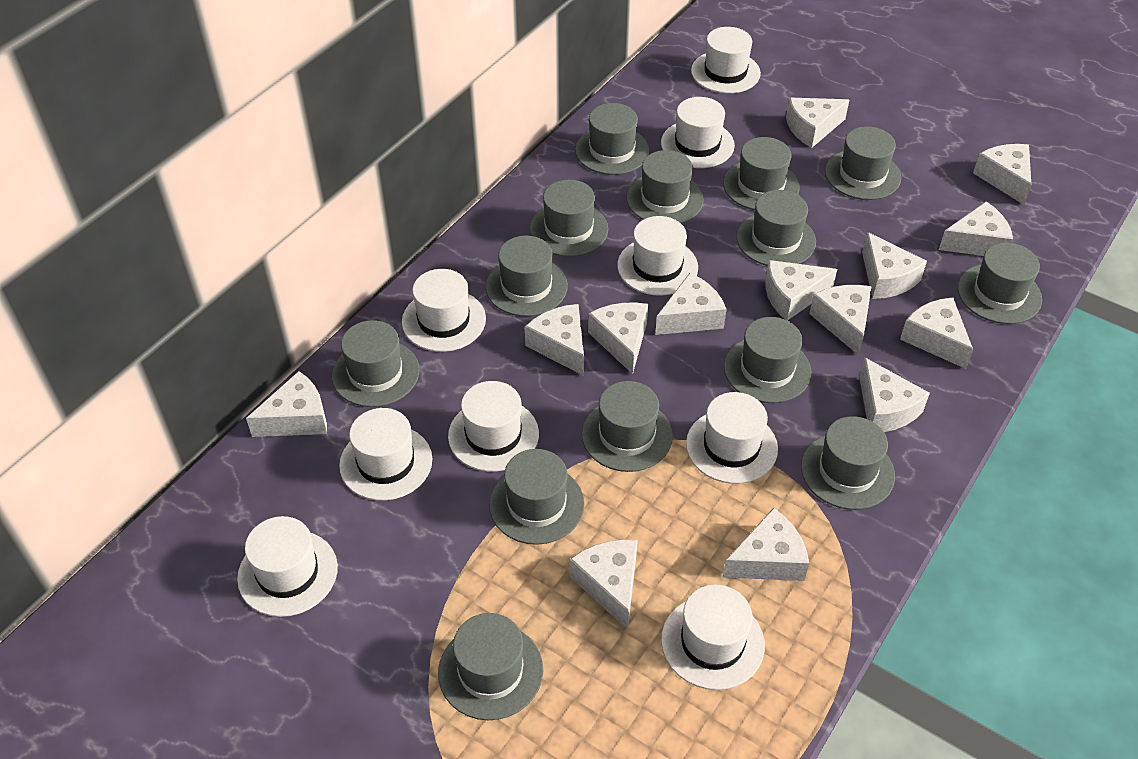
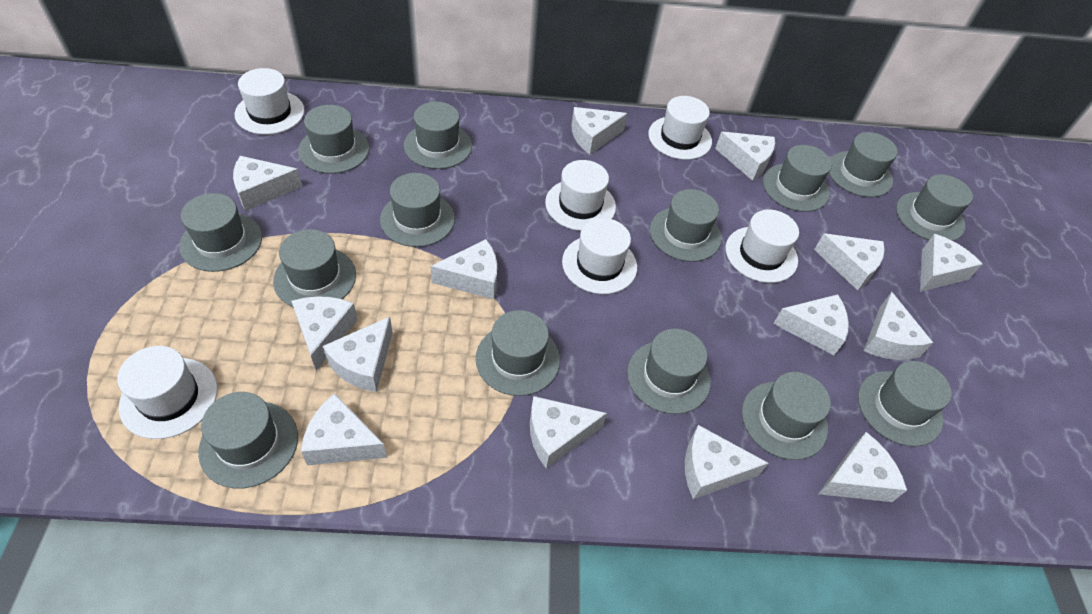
white hat: 9 -> 6

